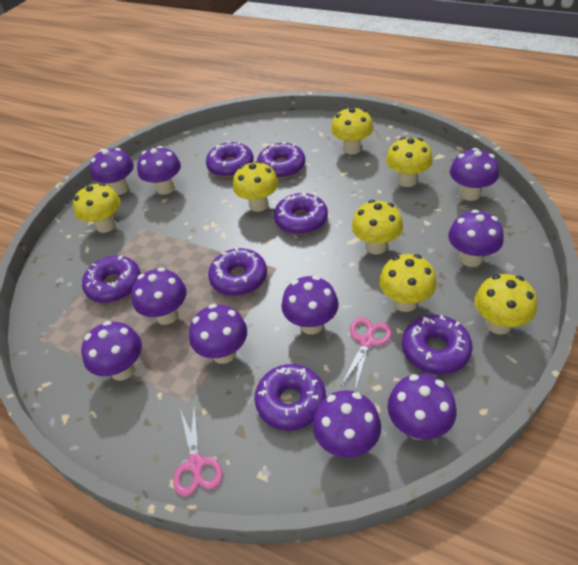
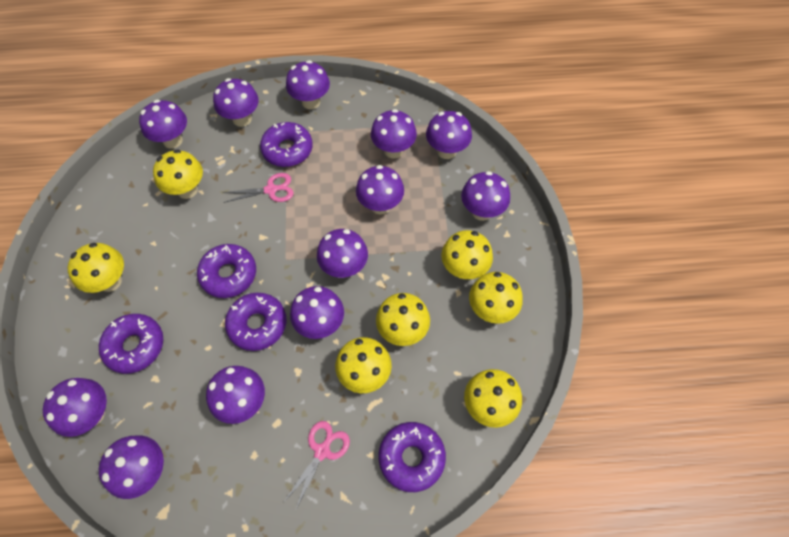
purple donut: 7 -> 5
purple mushroom: 10 -> 12

